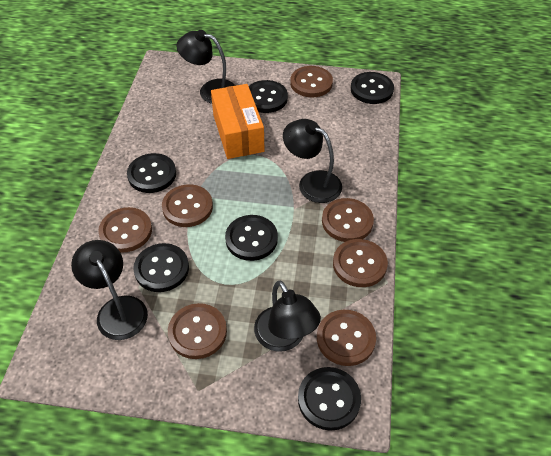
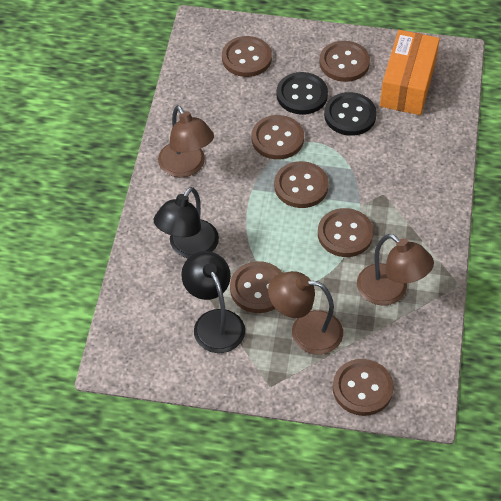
black button: 6 -> 2
black lamp: 4 -> 2
brown lamp: 0 -> 3

